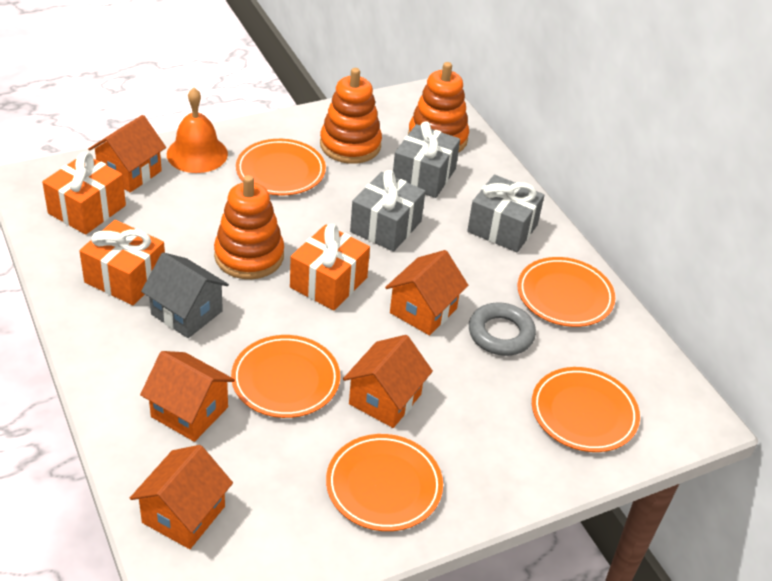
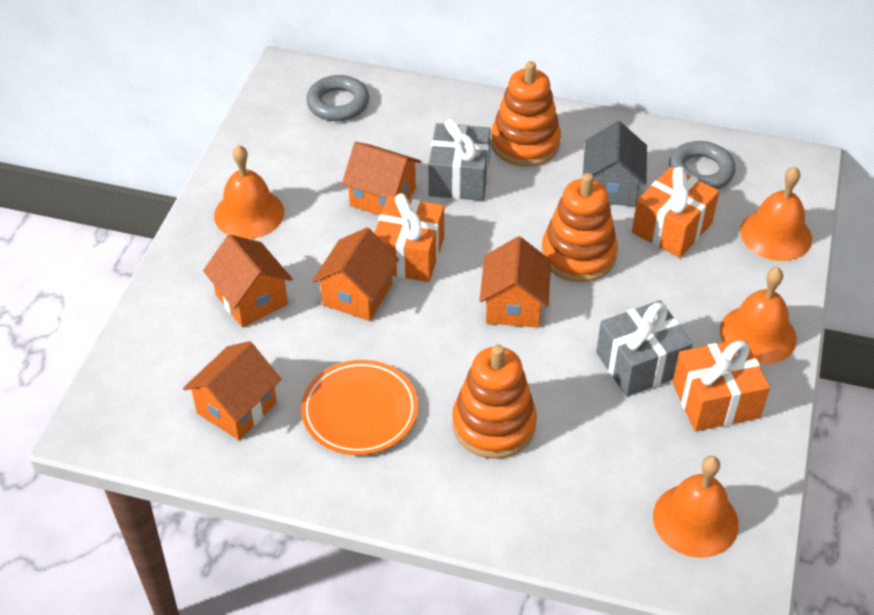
grey gift: 3 -> 2
grey ring: 1 -> 2
orange bell: 1 -> 4
orange plate: 5 -> 1

